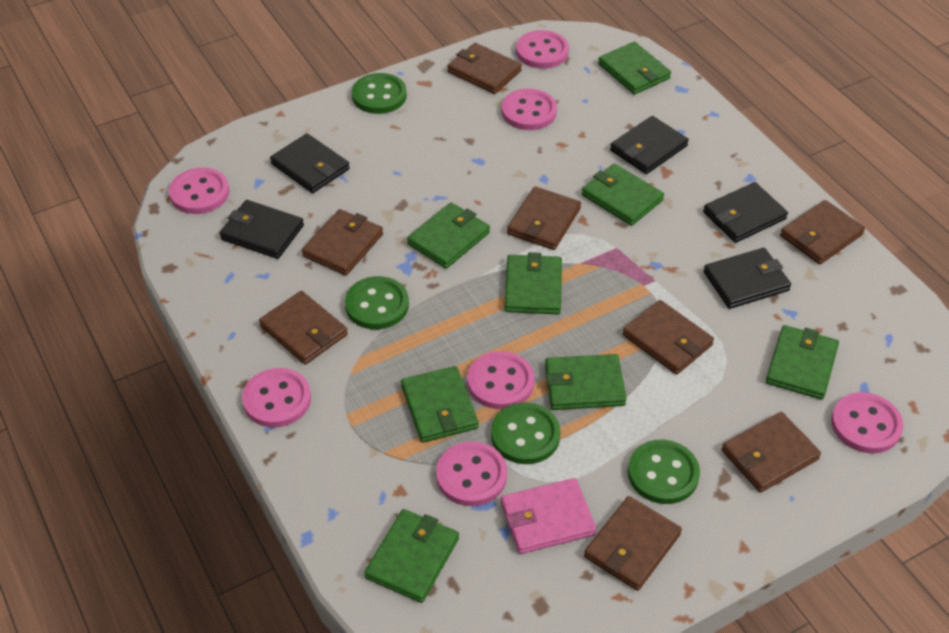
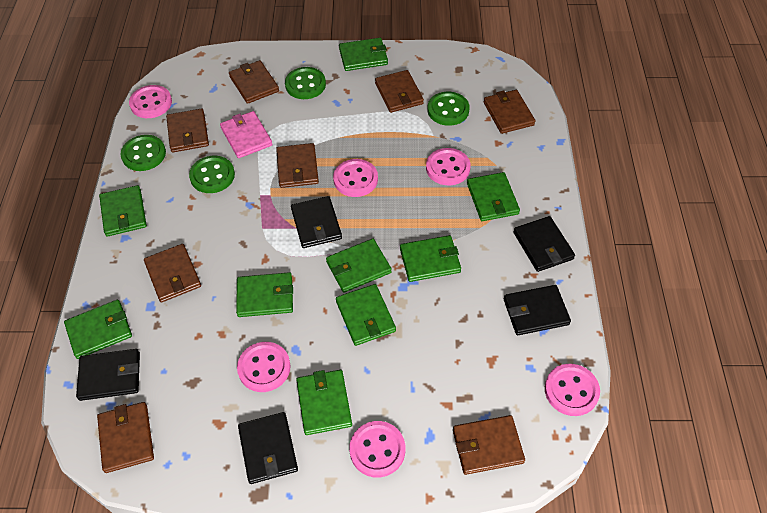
green wallet: 8 -> 9
pink button: 7 -> 6

